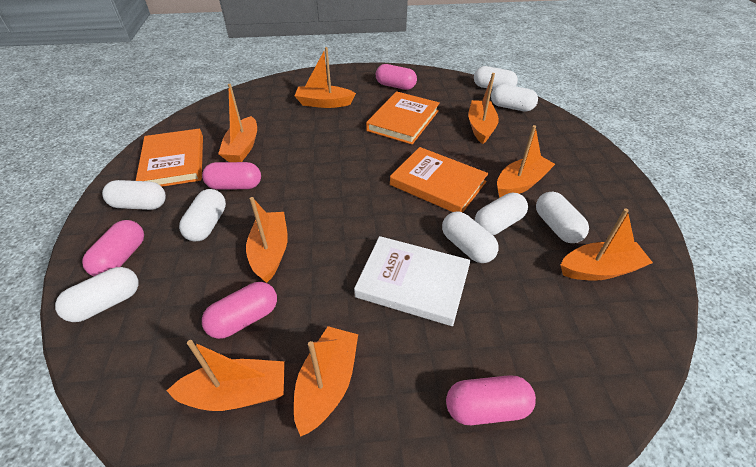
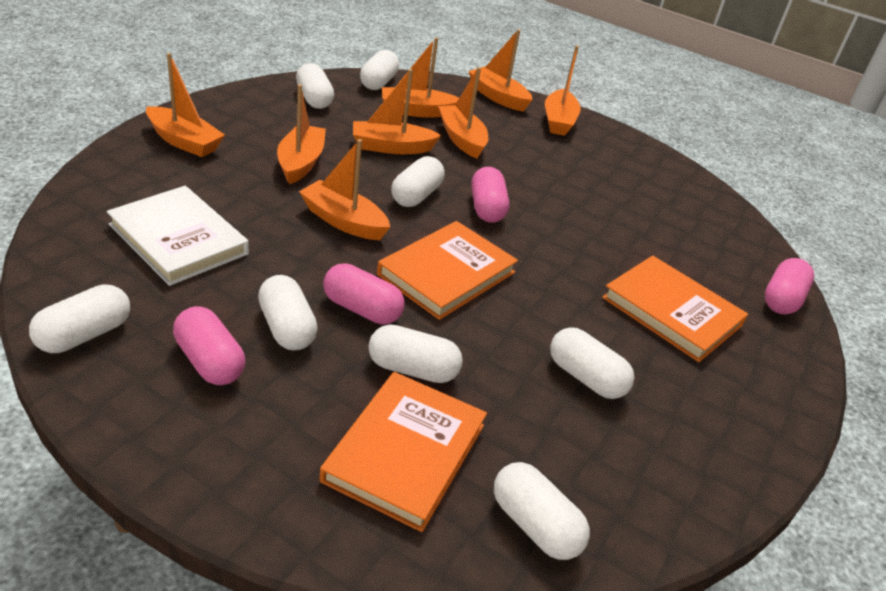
pink capsule: 5 -> 4

